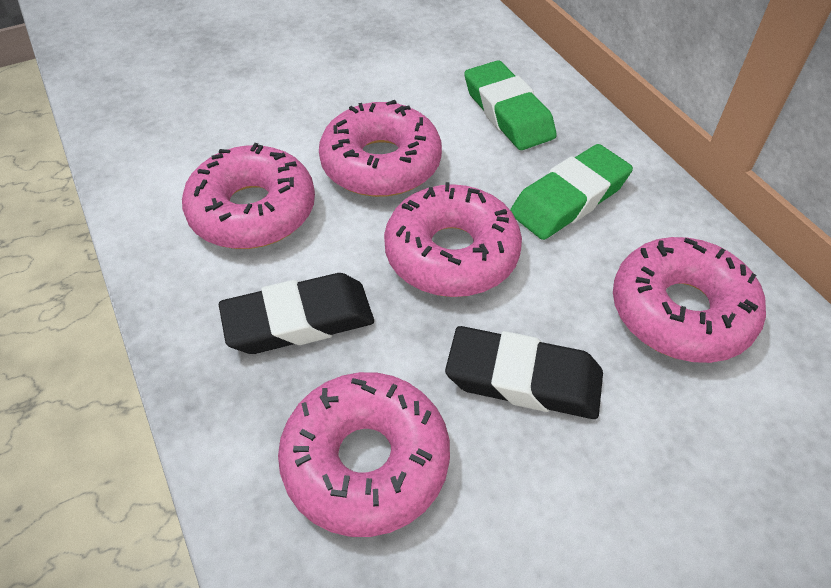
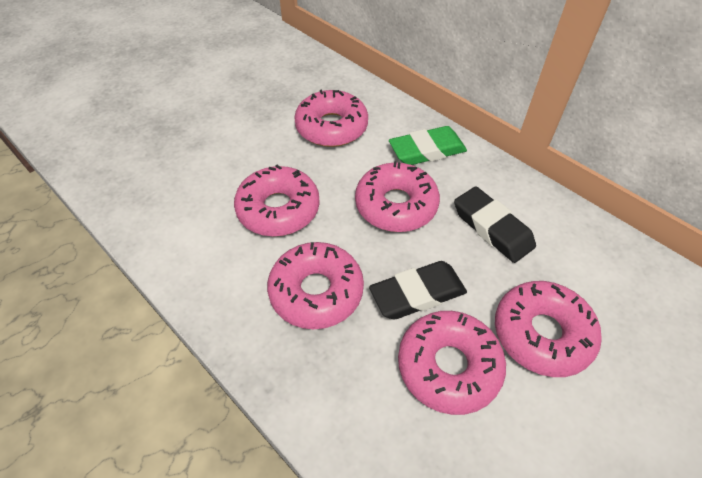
green eraser: 2 -> 1
pink donut: 5 -> 6

